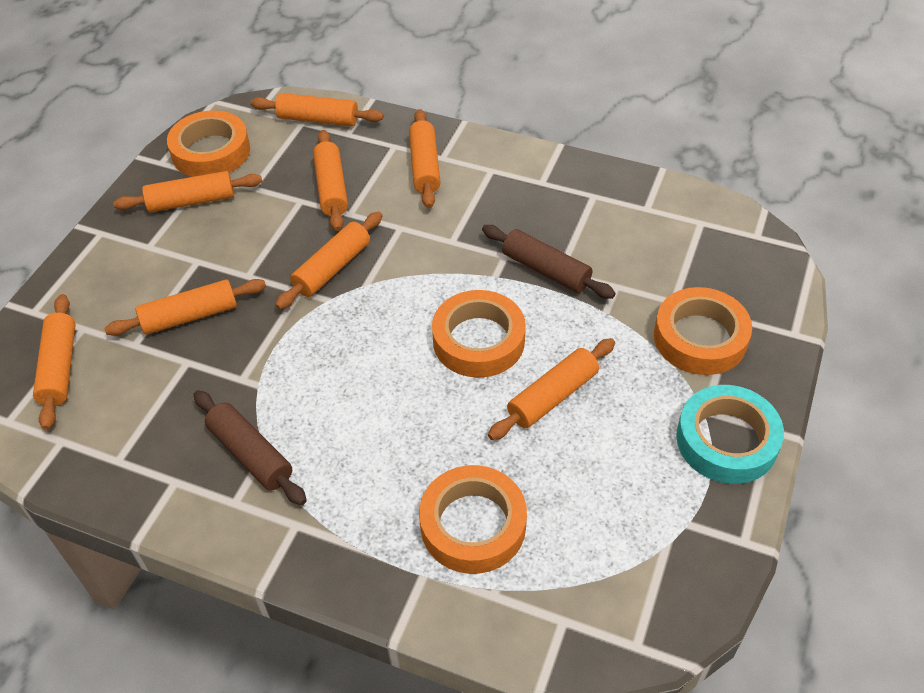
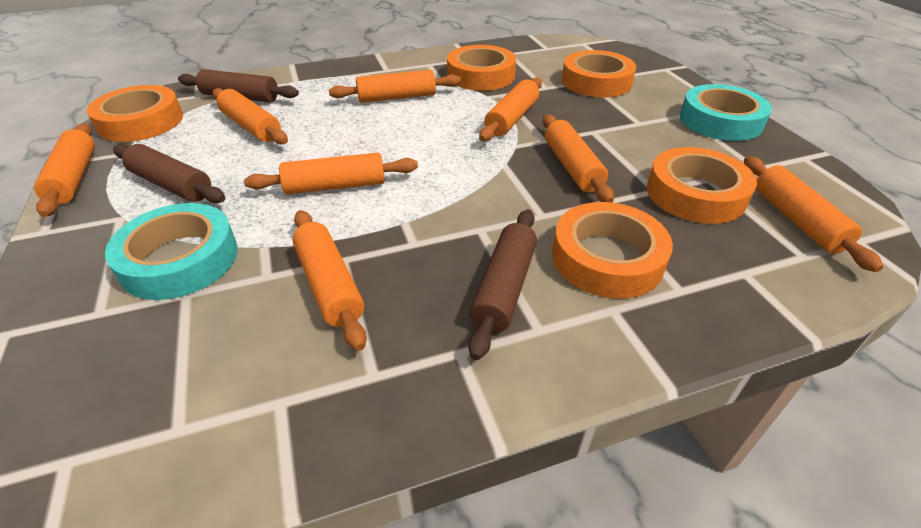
brown rolling pin: 2 -> 3
orange tape: 4 -> 5
turquoise tape: 1 -> 2

